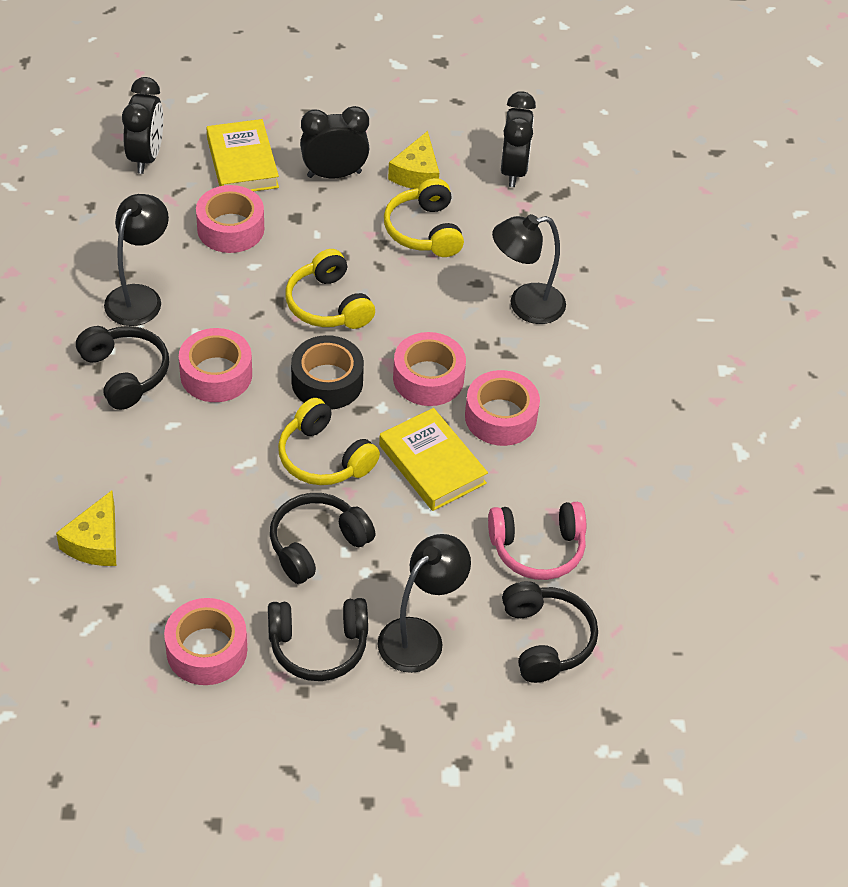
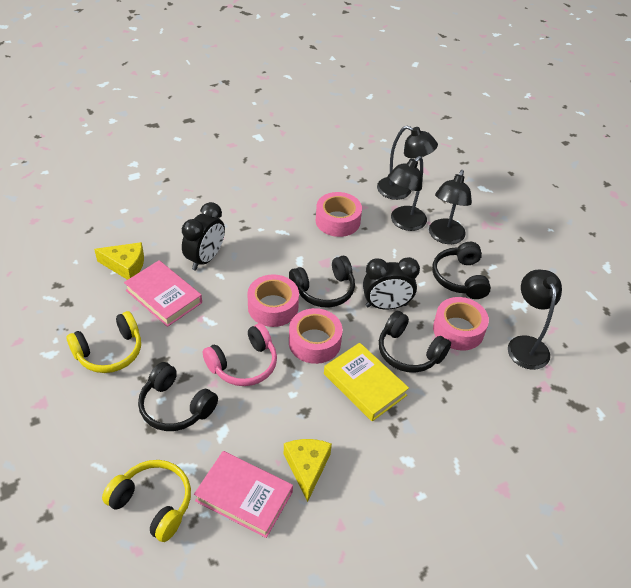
black clock: 3 -> 2
black lamp: 3 -> 4
black tape: 1 -> 0
pink book: 0 -> 2
pink tape: 5 -> 4
yellow book: 2 -> 1
yellow headphones: 3 -> 2

